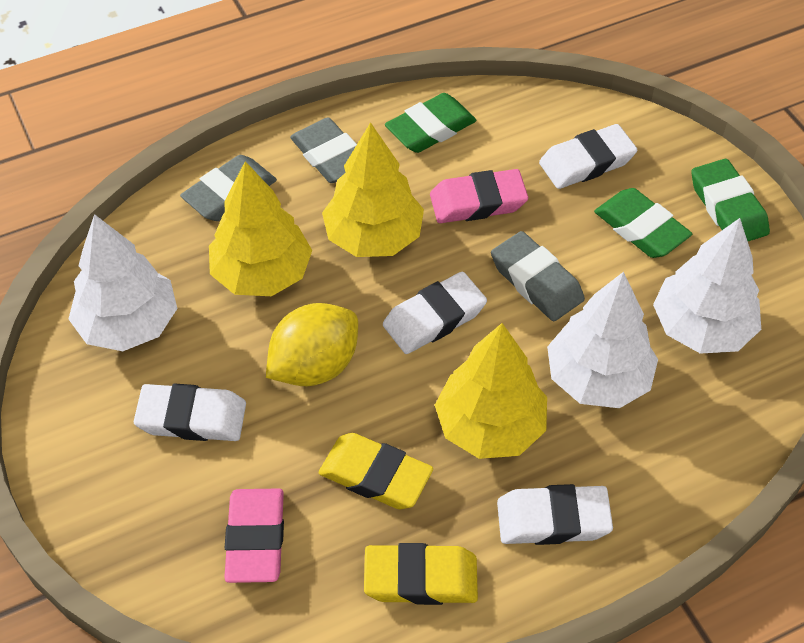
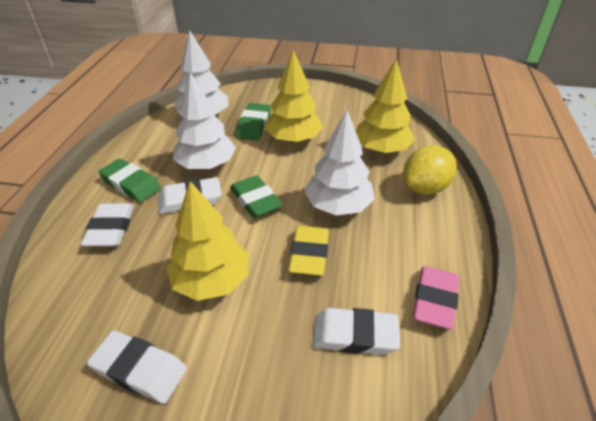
grey eraser: 3 -> 0
pink eraser: 2 -> 1
yellow eraser: 2 -> 1

